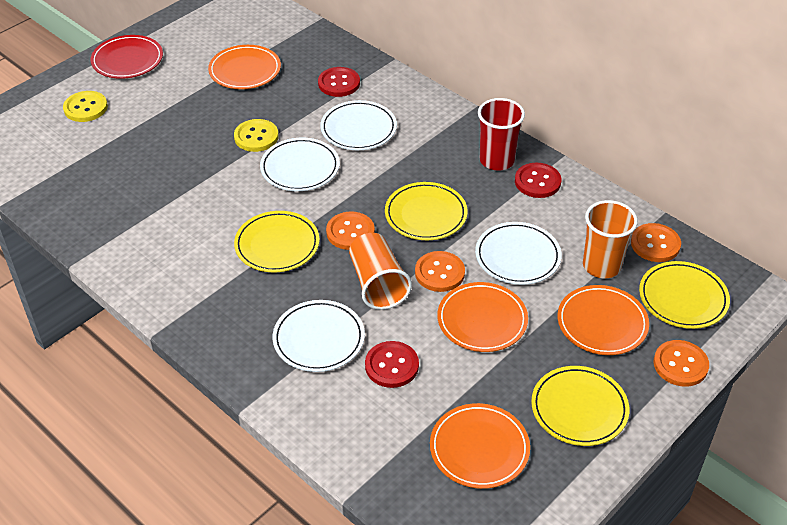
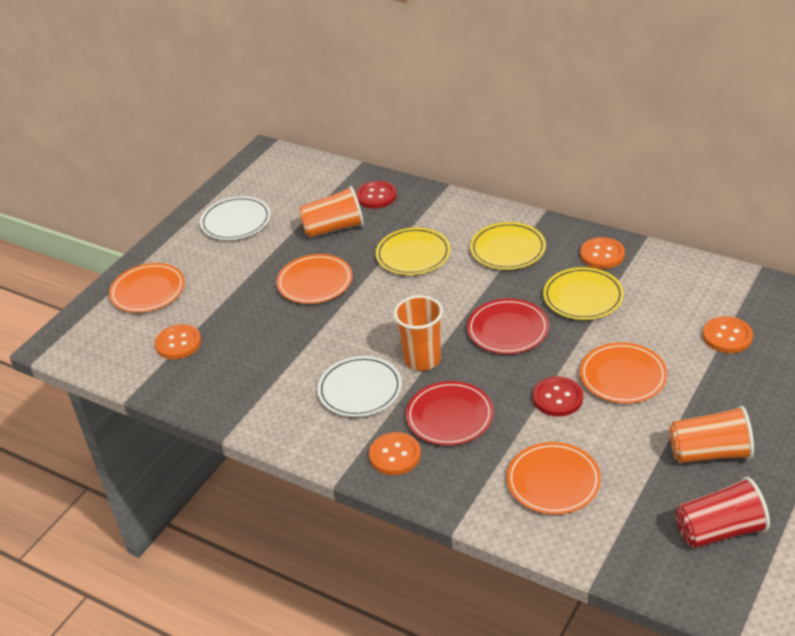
orange cup: 2 -> 3
red button: 3 -> 2
red plate: 1 -> 2
white plate: 4 -> 2
yellow button: 2 -> 0
yellow plate: 4 -> 3

